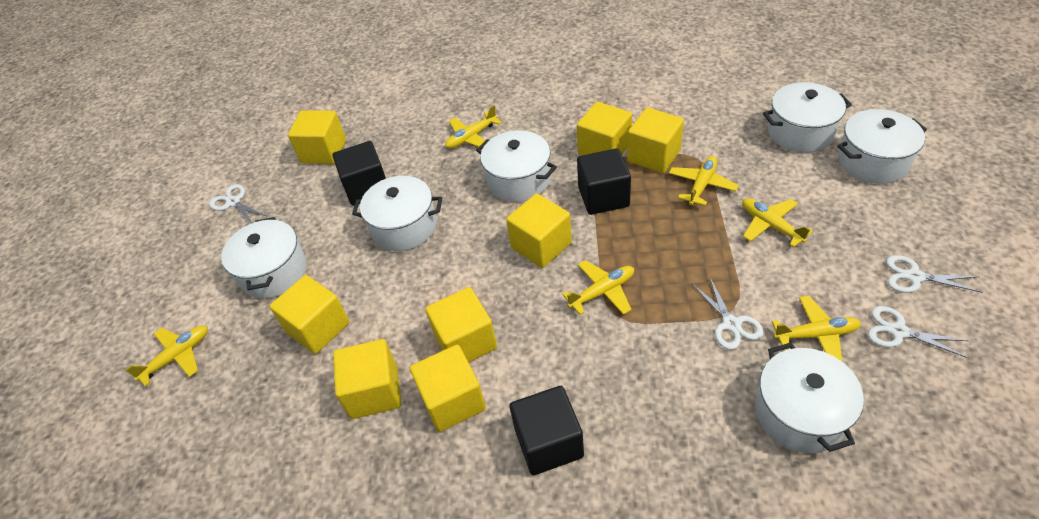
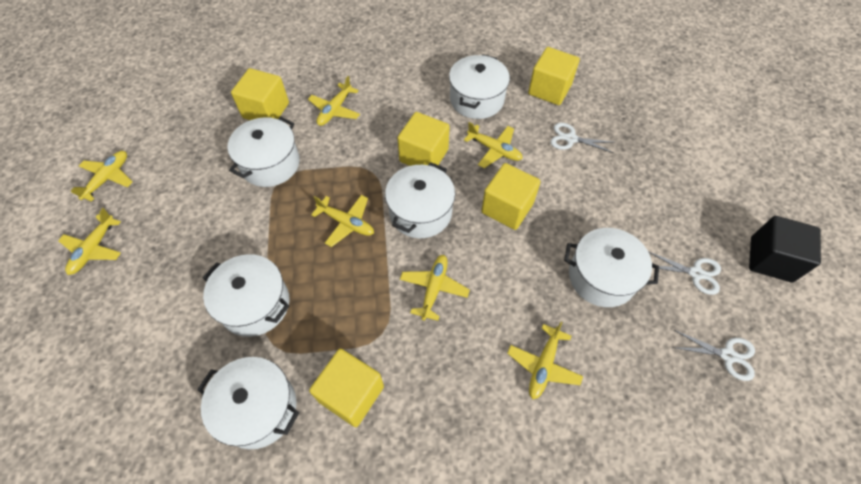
black cube: 3 -> 1
white scissors: 4 -> 3
yellow cube: 8 -> 5
yellow plane: 6 -> 7

